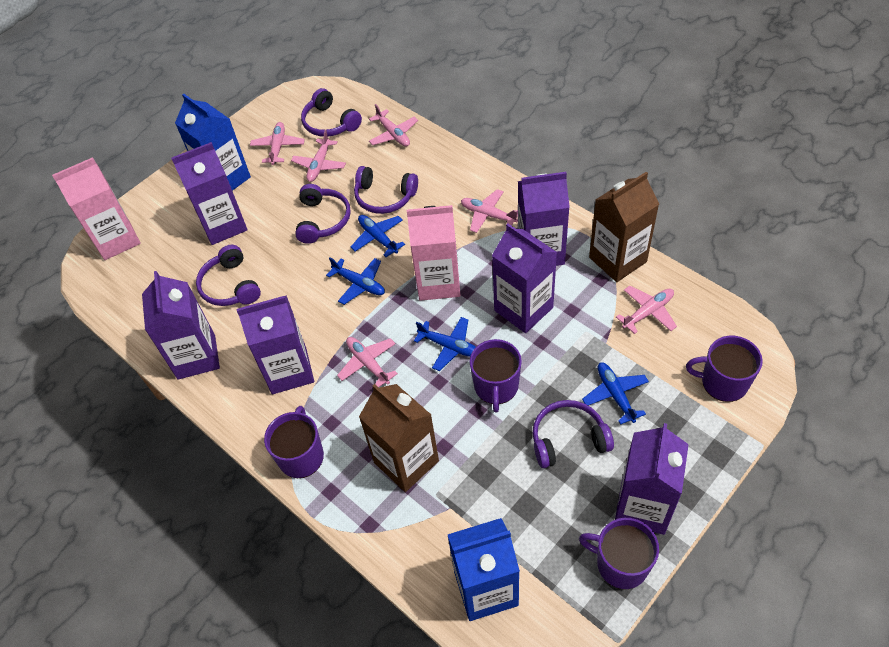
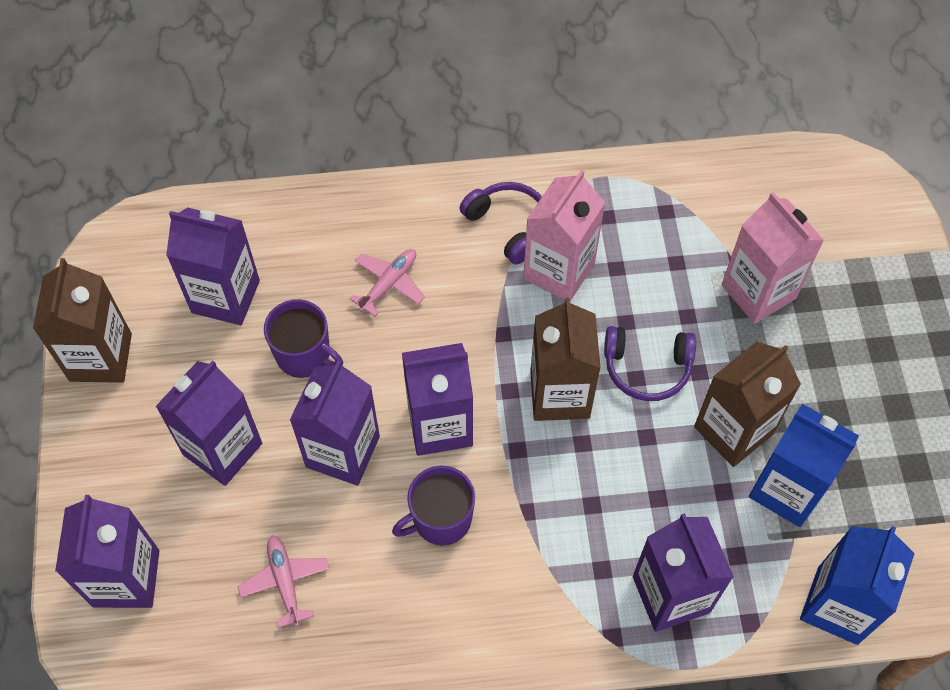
blue plane: 4 -> 0
brown carton: 2 -> 3
pink plane: 6 -> 2
purple headphones: 5 -> 2
purple mug: 4 -> 2

